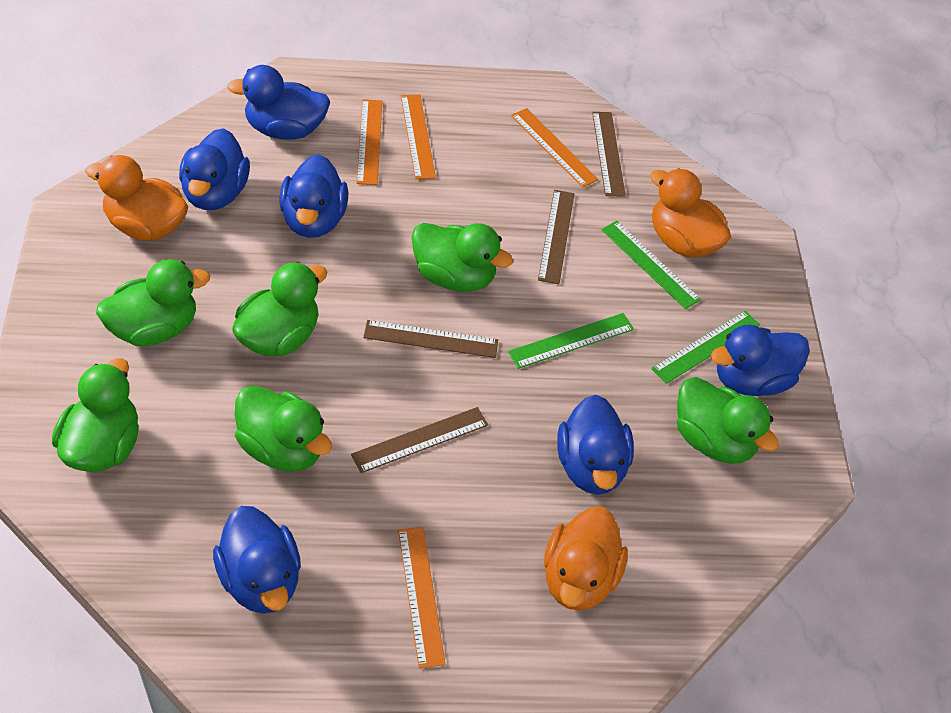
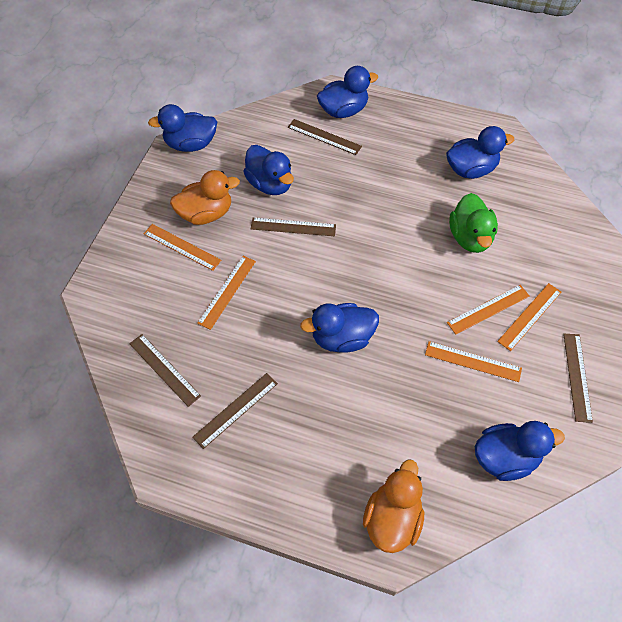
brown ruler: 4 -> 5
green duck: 6 -> 1
green ruler: 3 -> 0
orange duck: 3 -> 2
orange ruler: 4 -> 5

